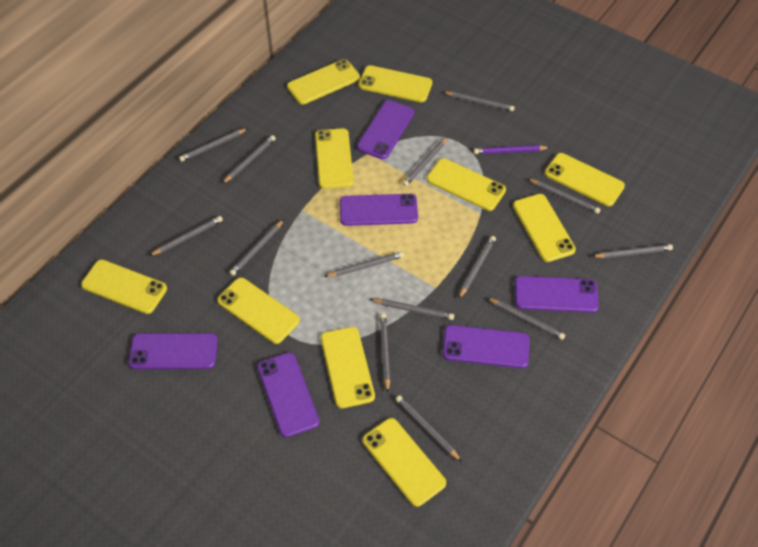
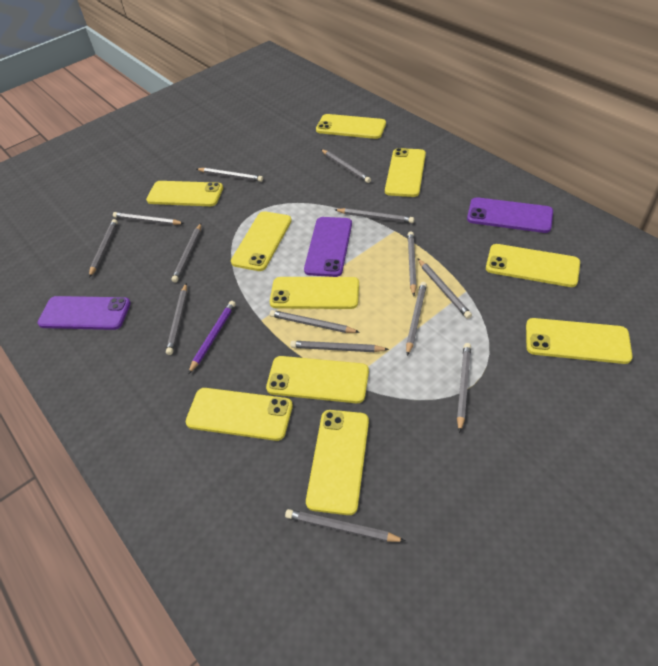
purple phone: 6 -> 3

